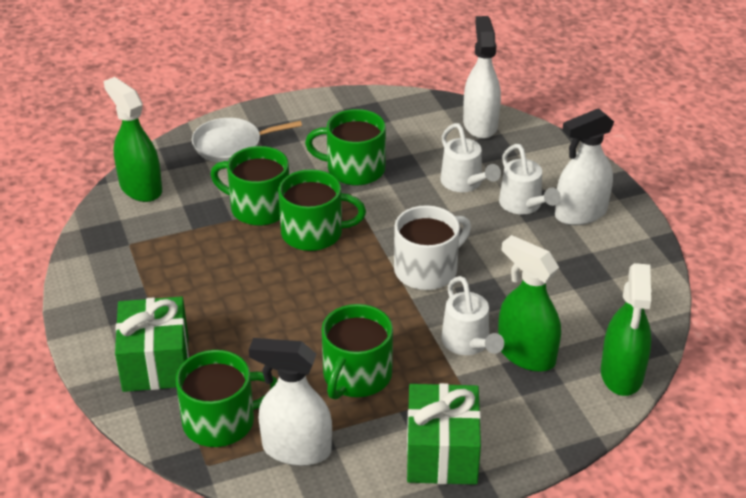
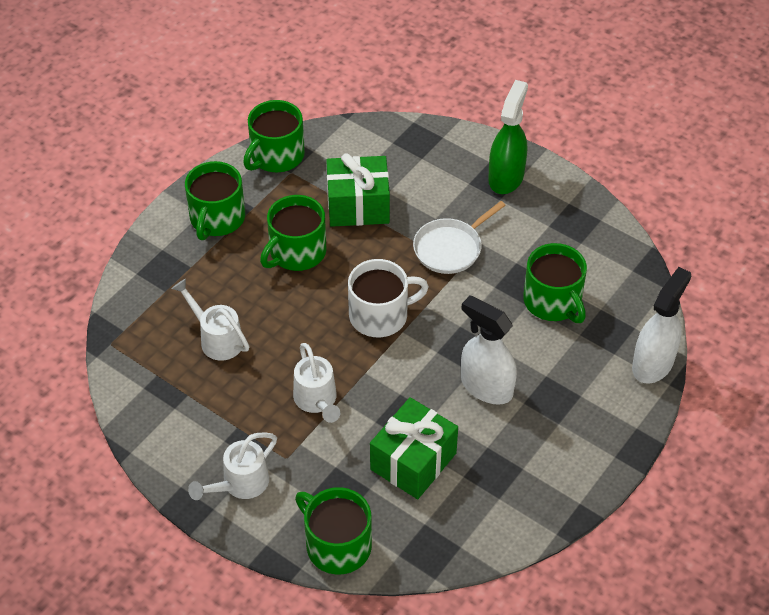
green spray bottle: 3 -> 1
white spray bottle: 3 -> 2

